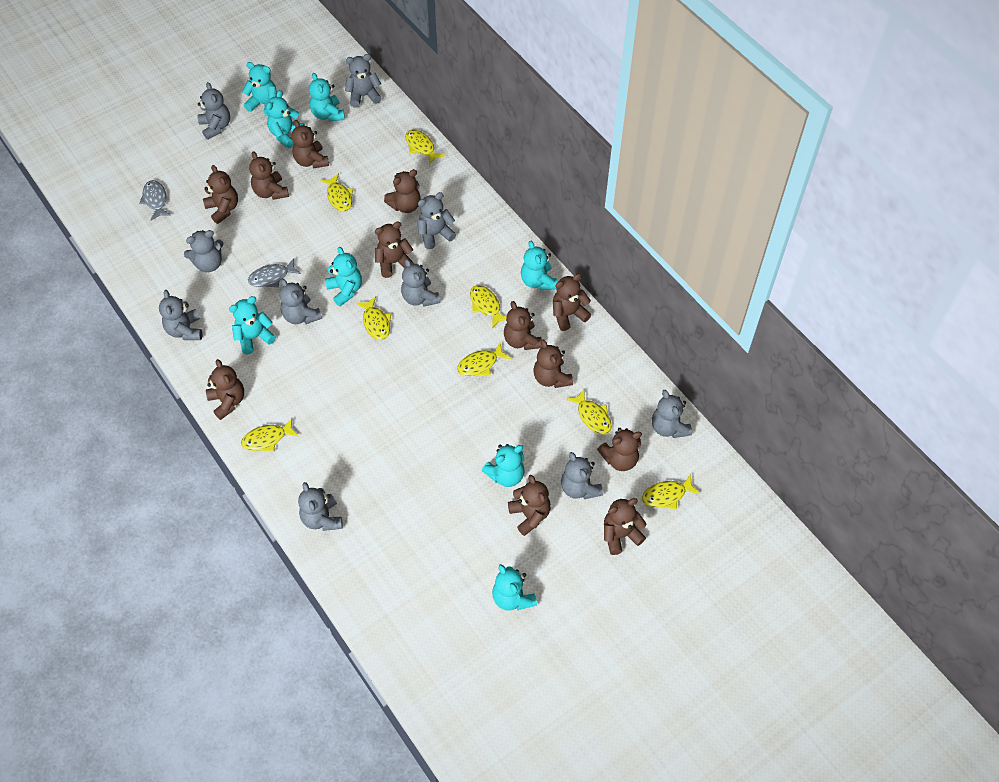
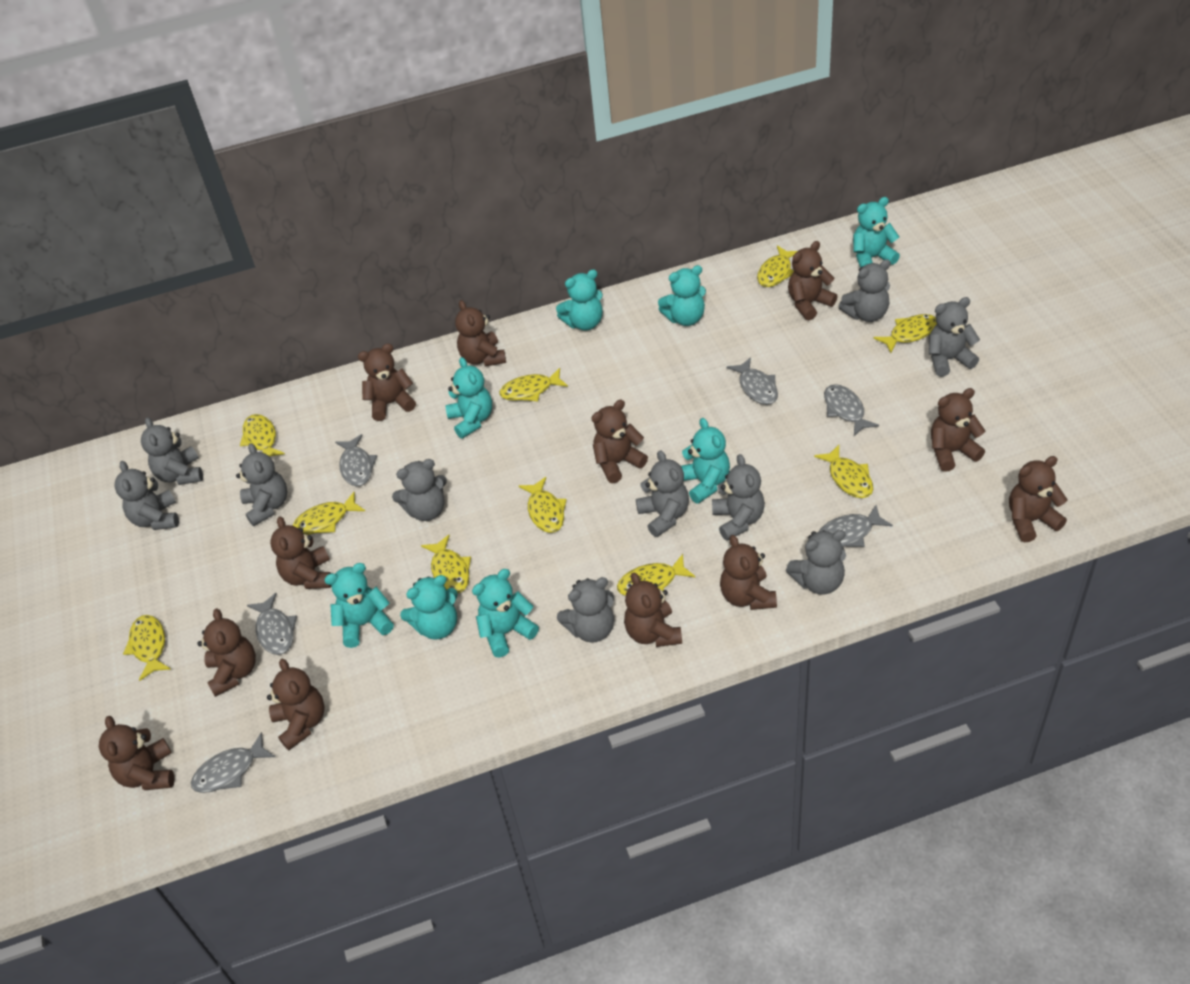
grey fish: 2 -> 6
yellow fish: 8 -> 10

